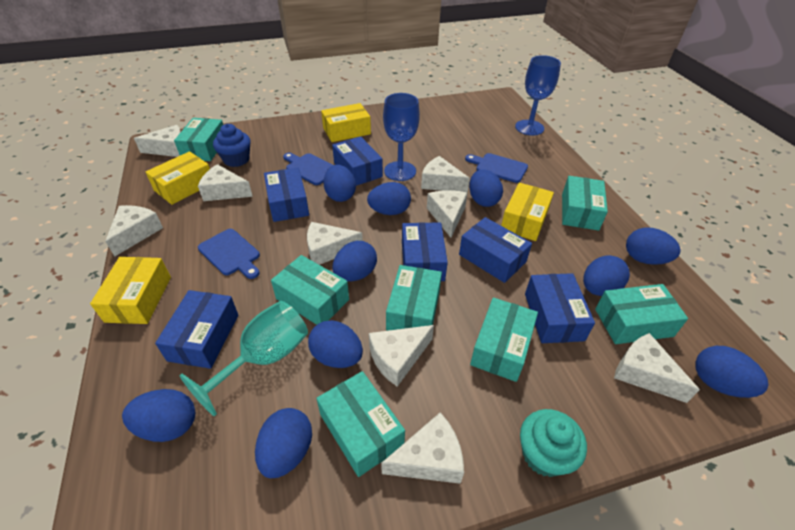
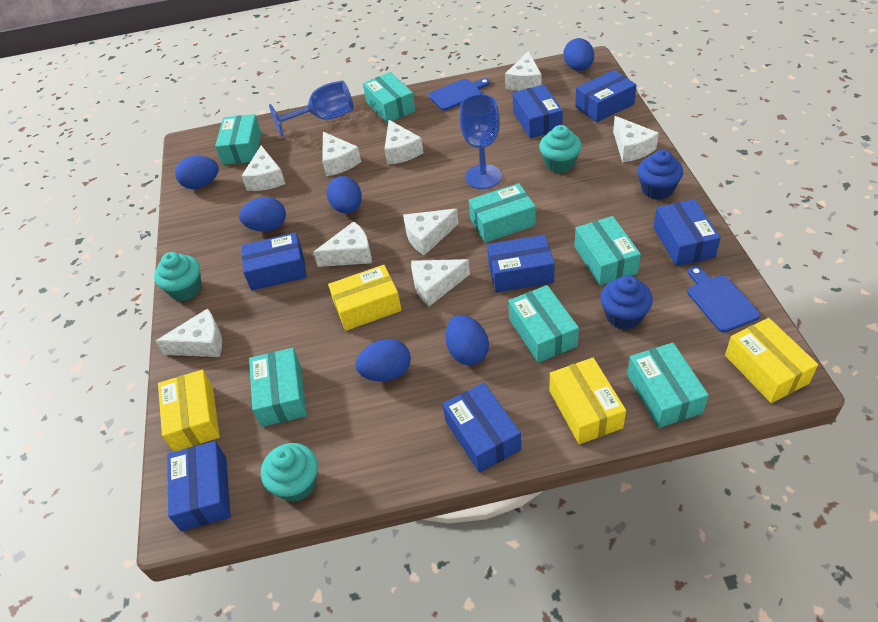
blue box: 6 -> 7
blue cupcake: 1 -> 2
blue cutting board: 3 -> 2
blue egg: 10 -> 6
turquoise cupcake: 1 -> 3
turquoise goblet: 1 -> 0

